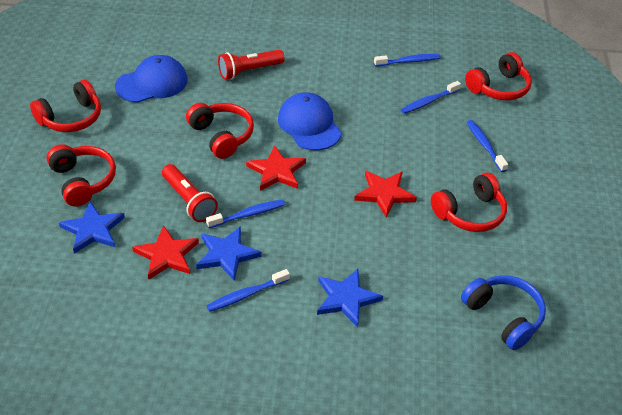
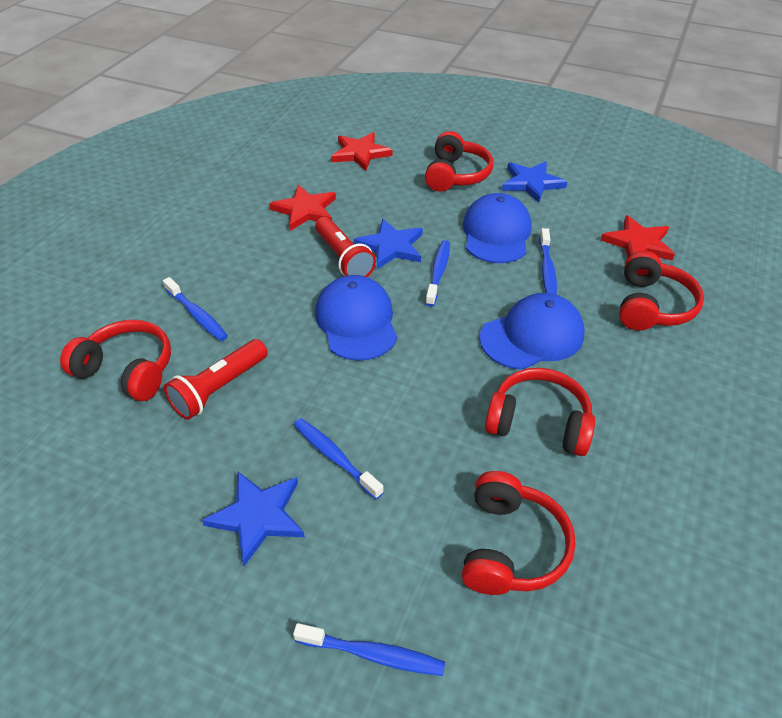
blue cap: 2 -> 3
blue headphones: 1 -> 0

